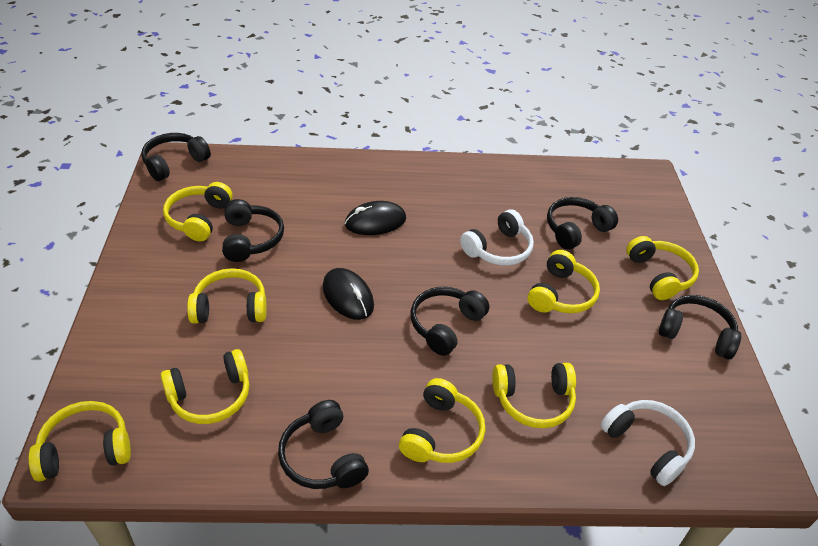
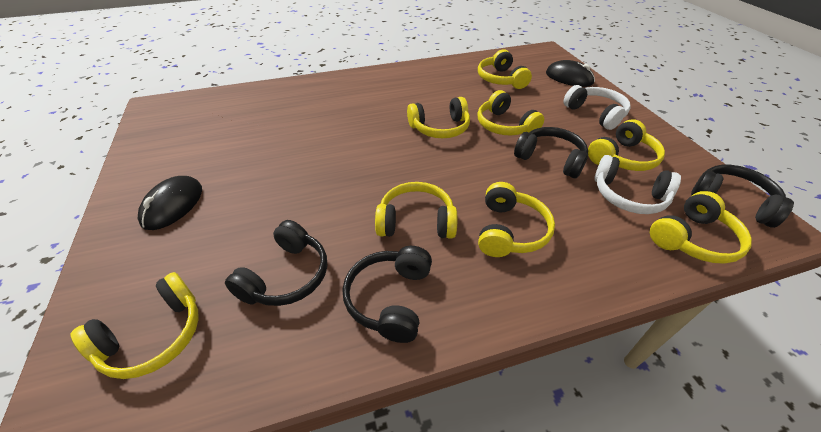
black headphones: 6 -> 4

